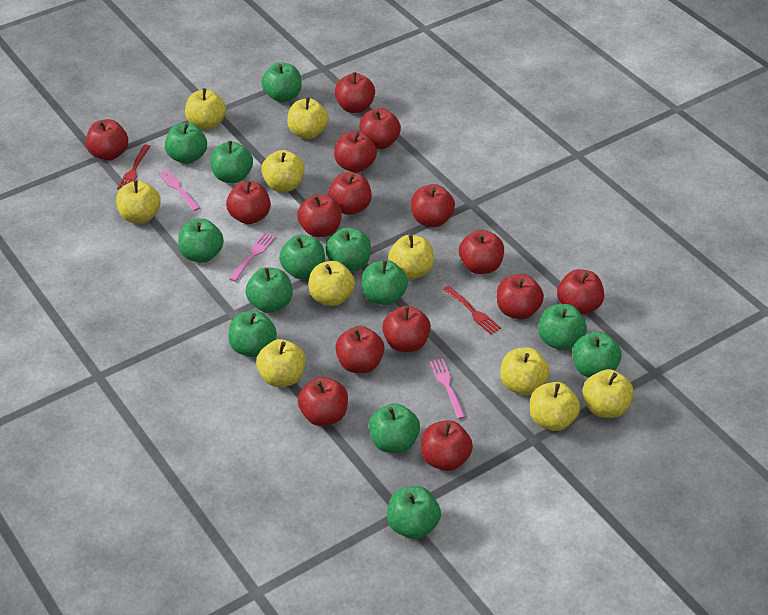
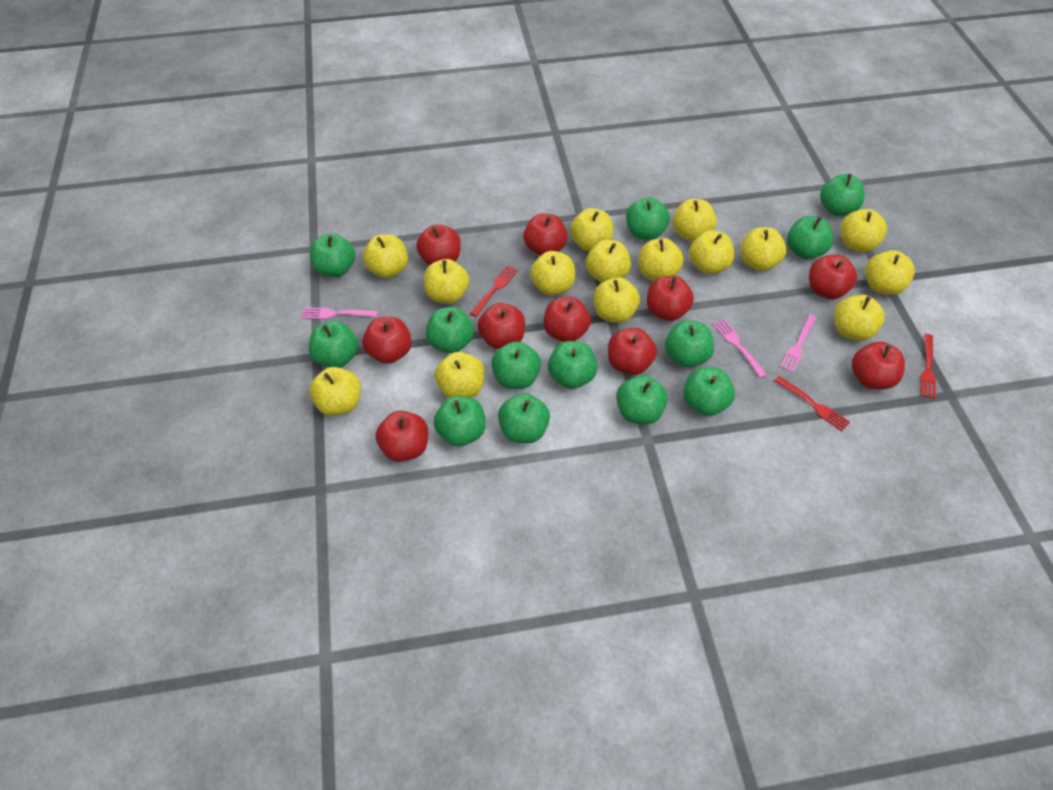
red apple: 15 -> 10
red fork: 2 -> 3
yellow apple: 10 -> 15

